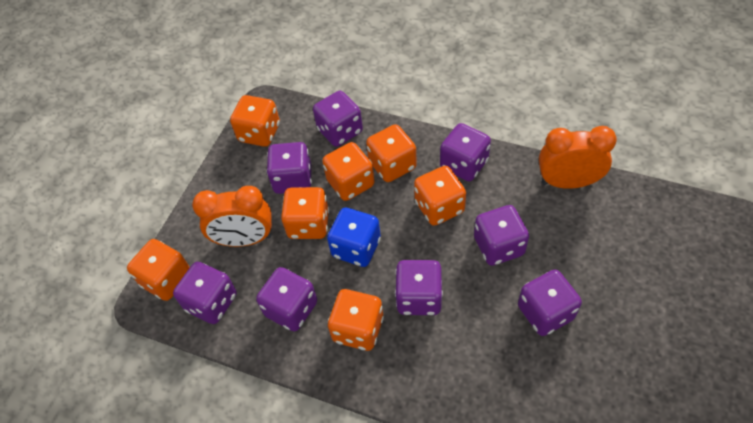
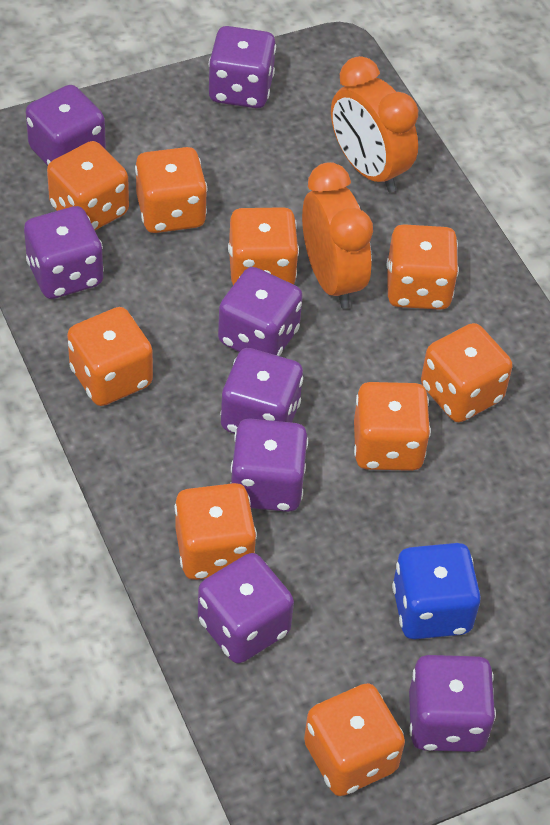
orange dice: 7 -> 9

